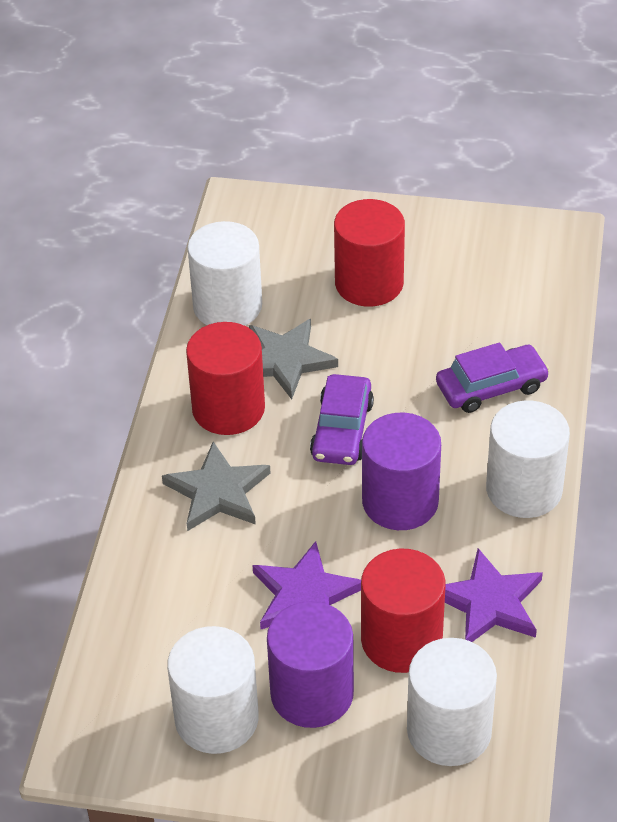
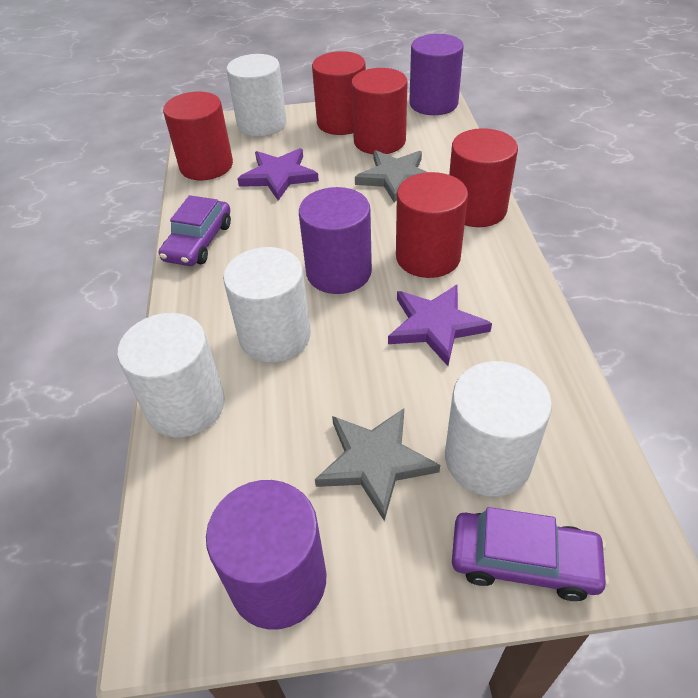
purple cylinder: 2 -> 3
red cylinder: 3 -> 5

